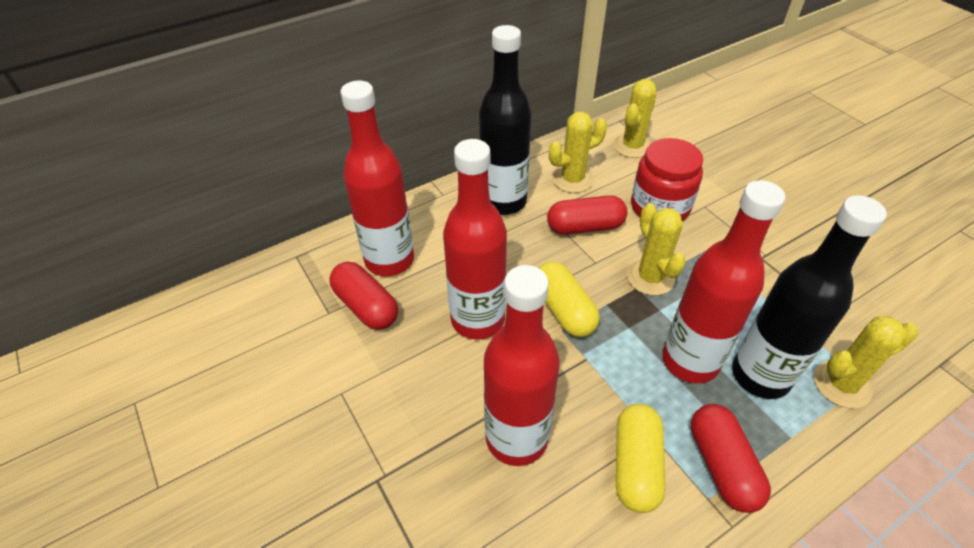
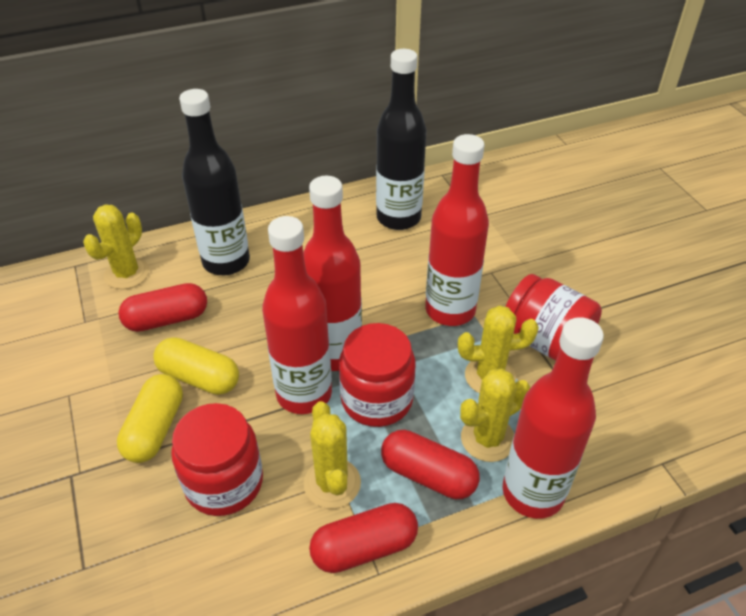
red jar: 1 -> 3

